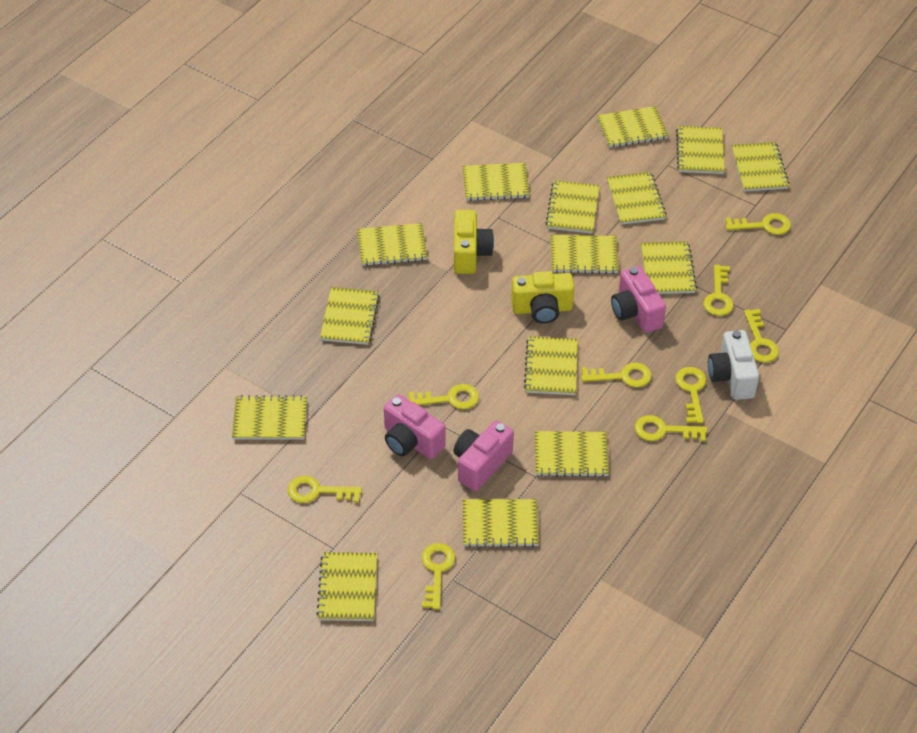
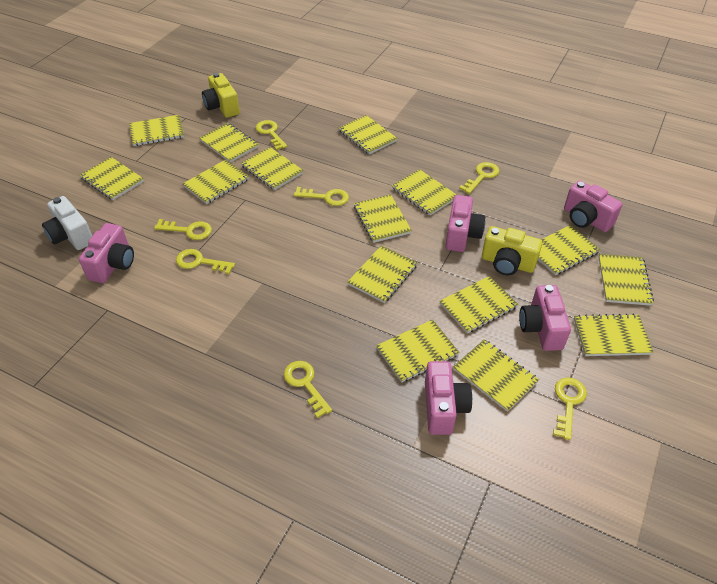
pink camera: 3 -> 5
yellow key: 9 -> 7

